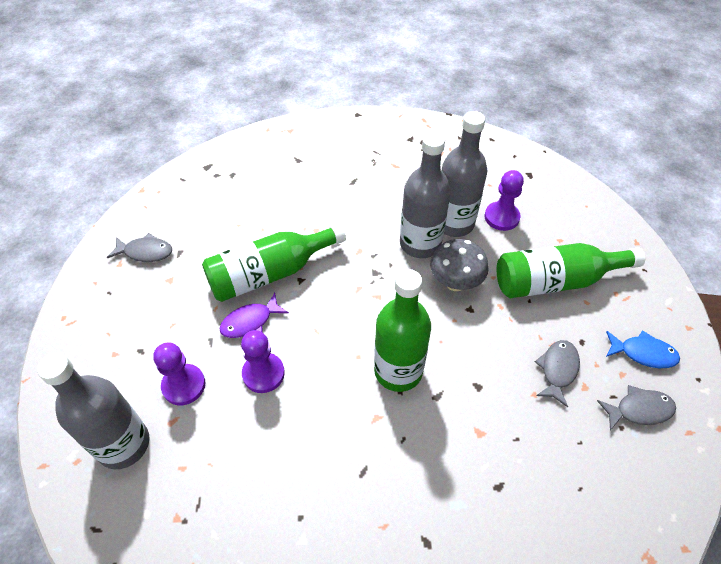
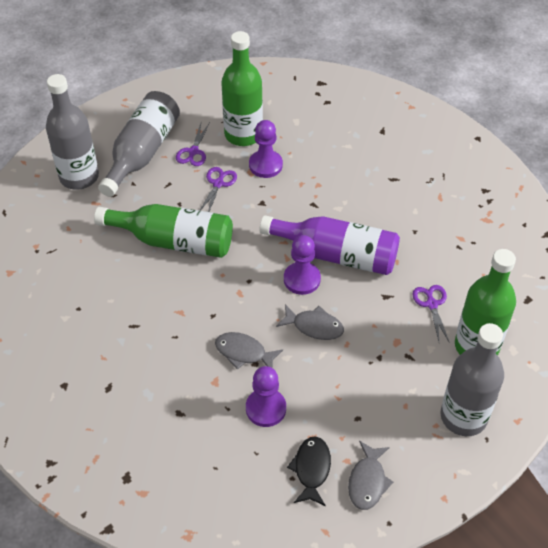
black fish: 0 -> 1
blue fish: 1 -> 0
grey mushroom: 1 -> 0
purple bottle: 0 -> 1
purple fish: 1 -> 0
purple scissors: 0 -> 3

